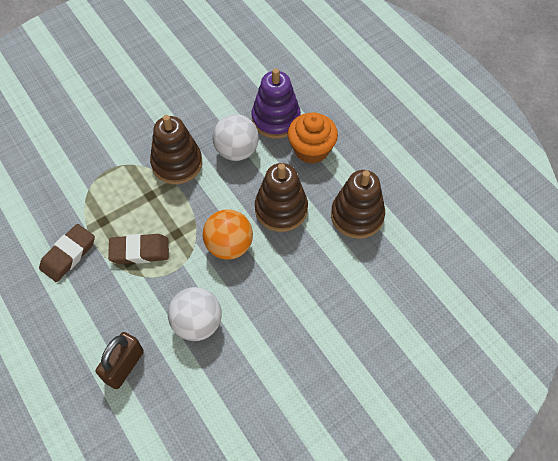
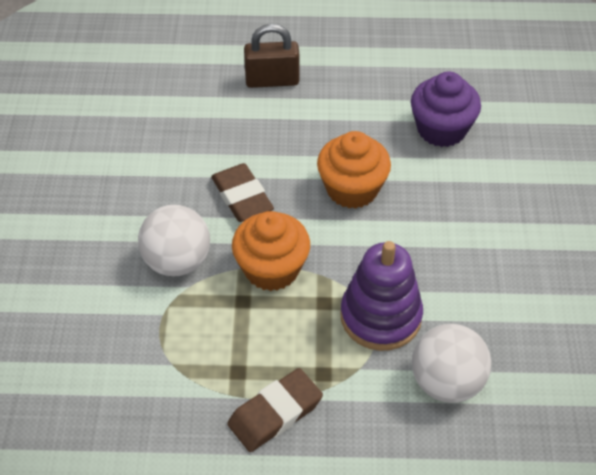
brown stacking toy: 3 -> 0
orange ball: 1 -> 0
orange cupcake: 1 -> 2
purple cupcake: 0 -> 1

